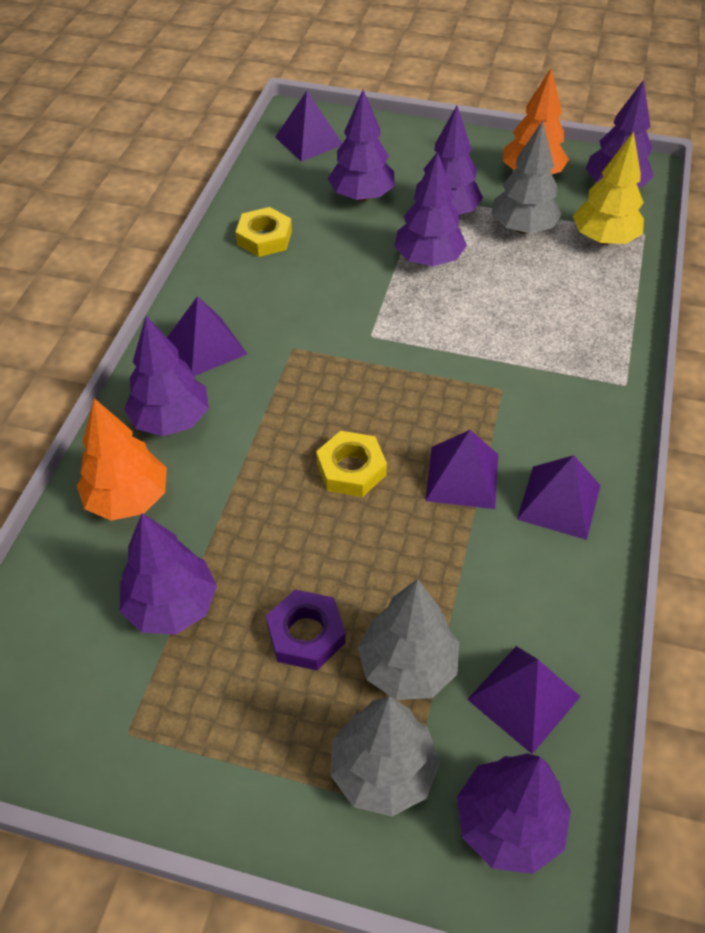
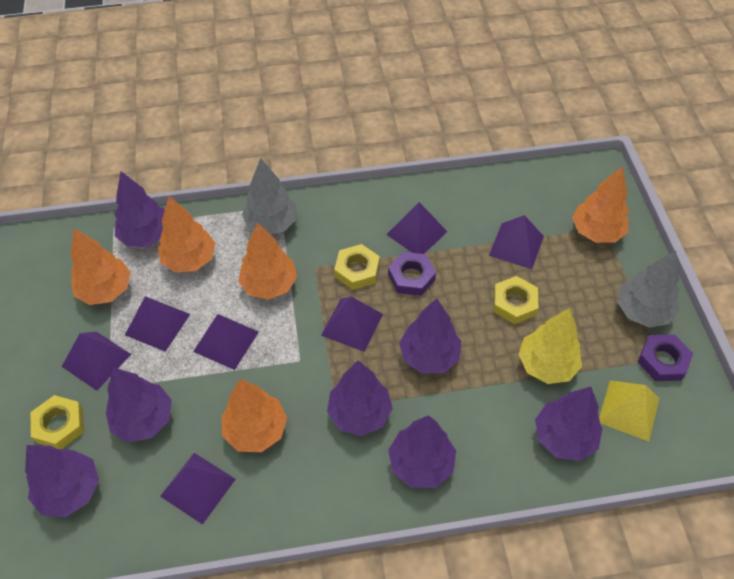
grey tree: 3 -> 2
orange tree: 2 -> 5
purple nut: 1 -> 2
purple pyramid: 5 -> 7
yellow nut: 2 -> 3
yellow pyramid: 0 -> 1

